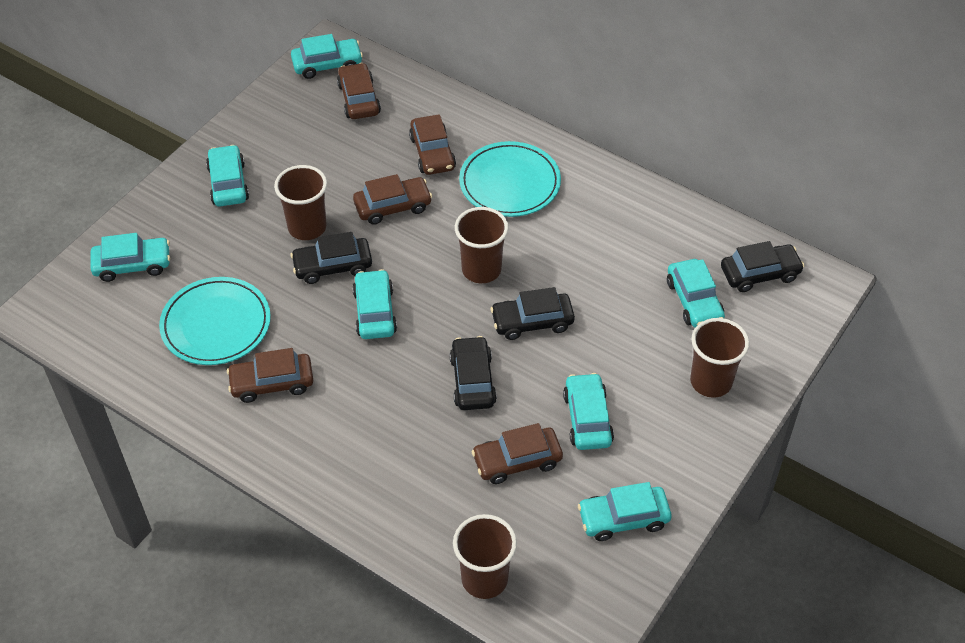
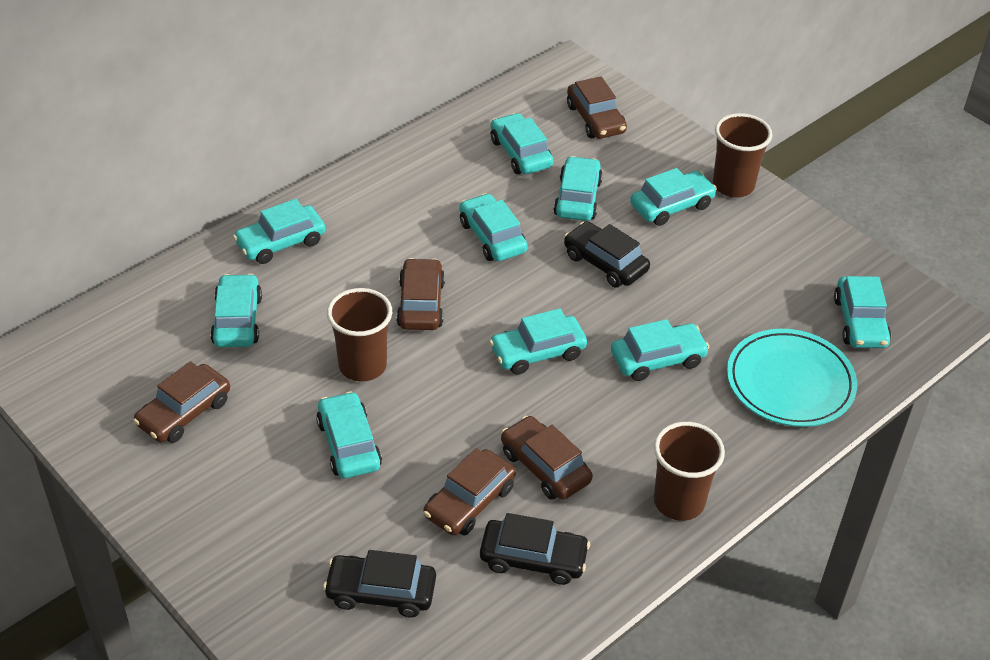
black car: 4 -> 3
brown cup: 4 -> 3
turquoise car: 7 -> 10
turquoise plate: 2 -> 1

